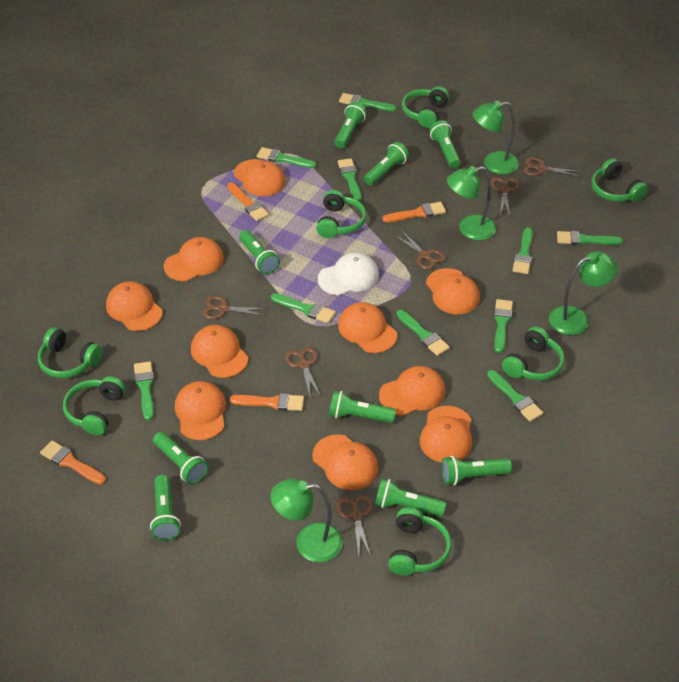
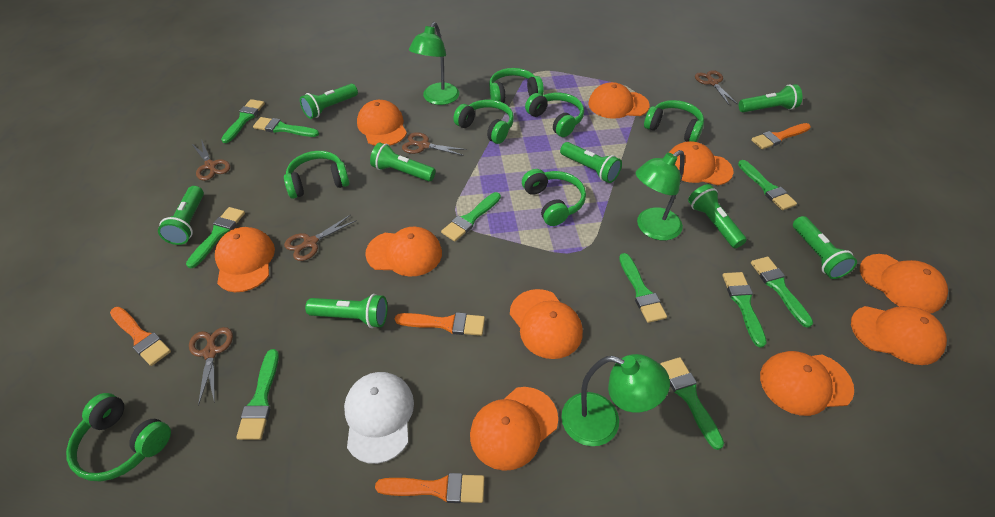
brown scissors: 6 -> 5
green flashlight: 9 -> 8
green lamp: 4 -> 3

